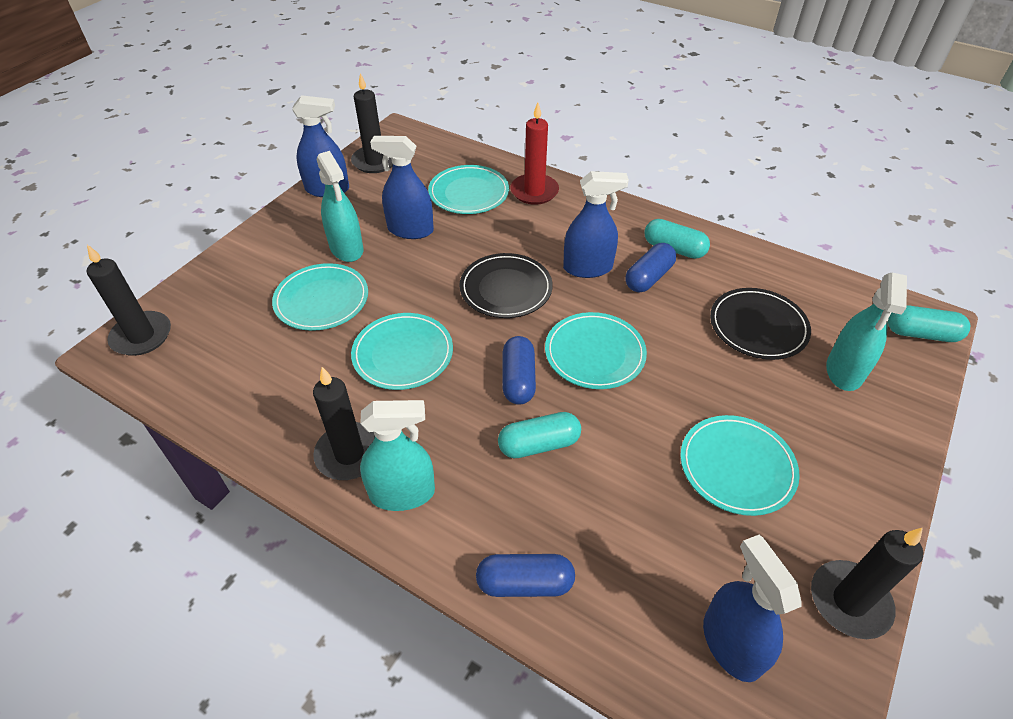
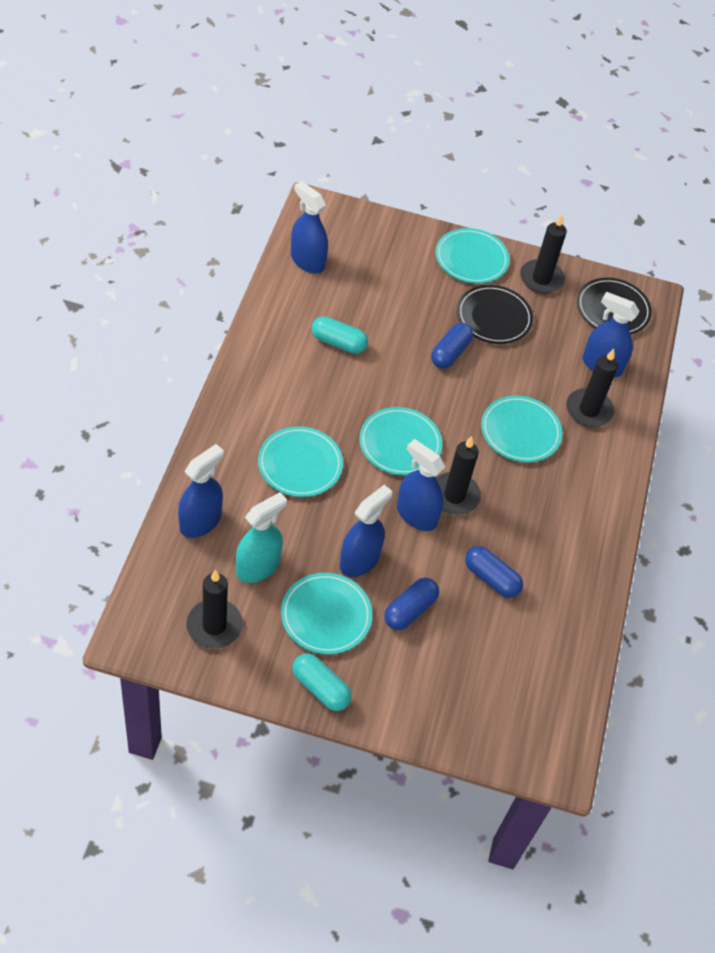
blue spray bottle: 4 -> 5
red candle: 1 -> 0
turquoise capsule: 3 -> 2
turquoise spray bottle: 3 -> 1

